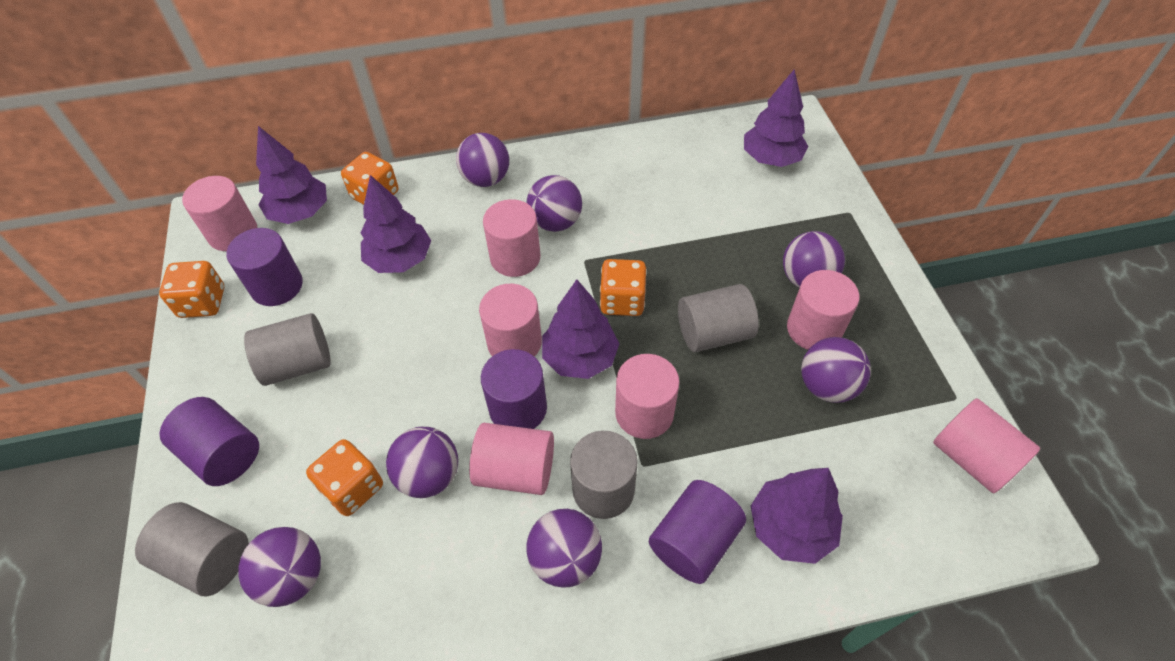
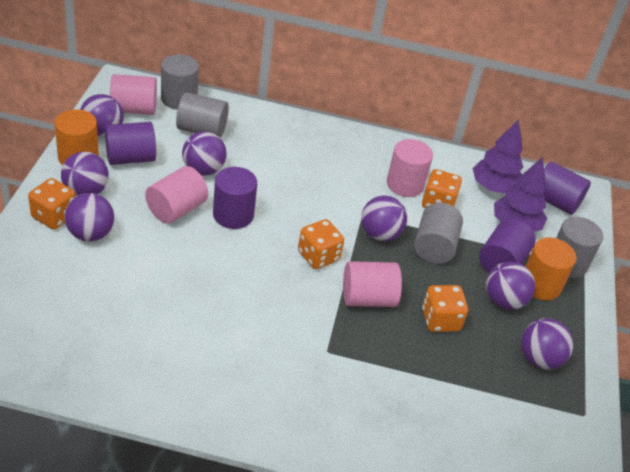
orange cylinder: 0 -> 2
pink cylinder: 7 -> 4
purple tree: 5 -> 2

